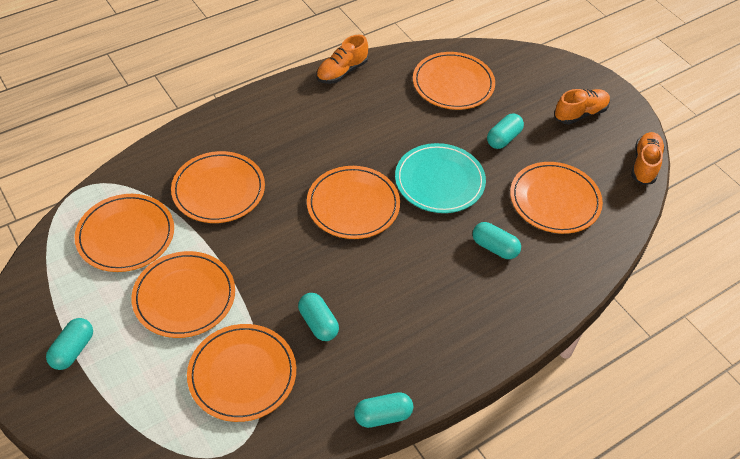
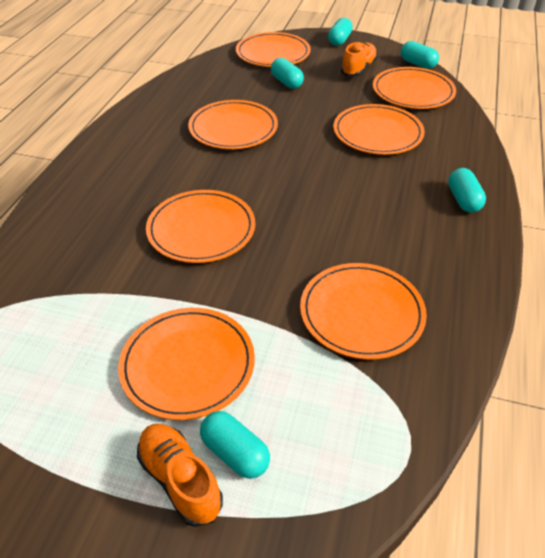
orange shoe: 3 -> 2
turquoise plate: 1 -> 0

